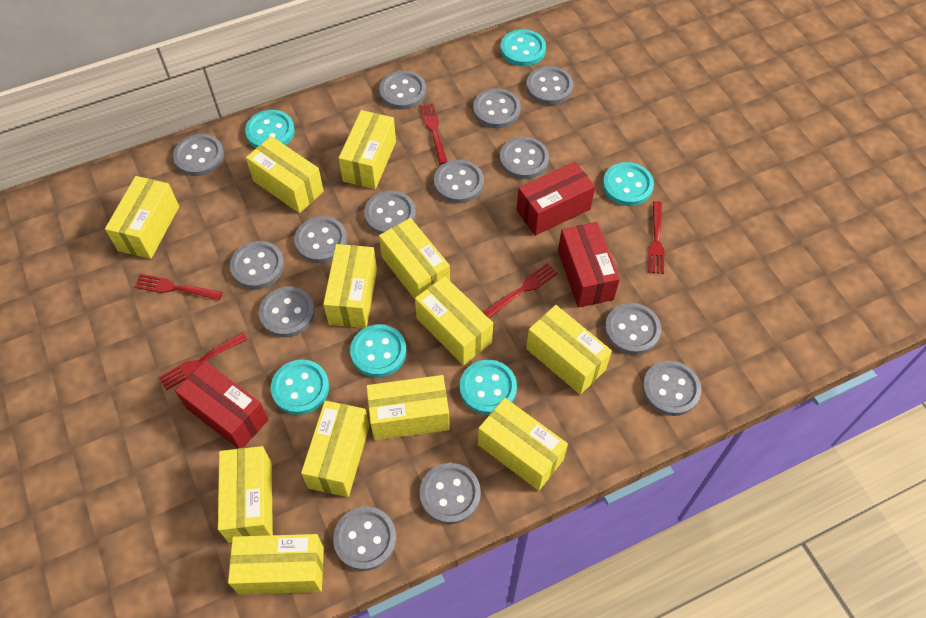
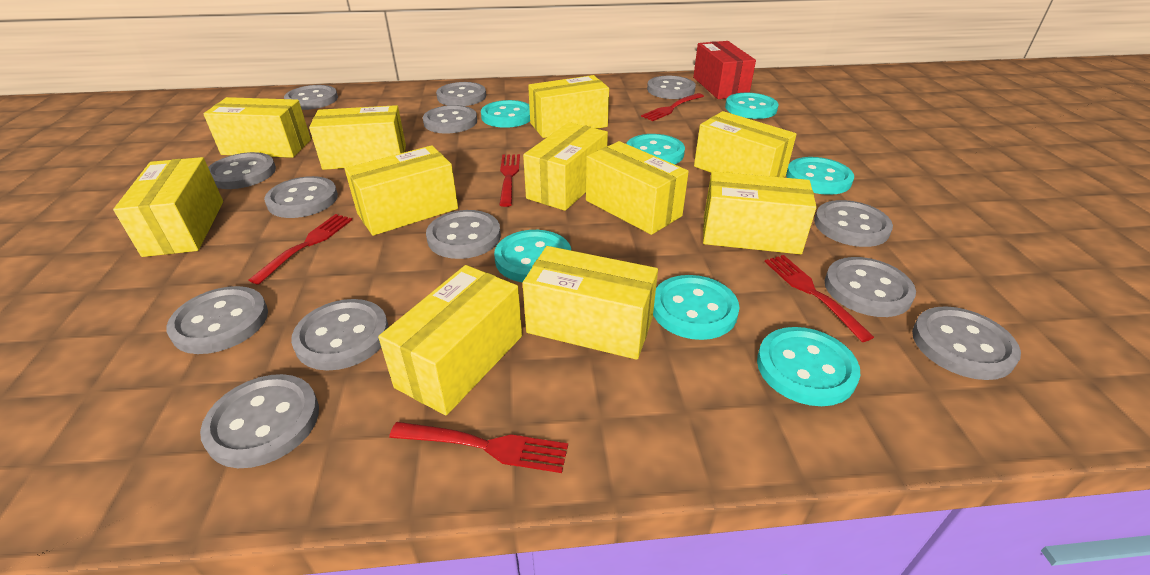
grey button: 14 -> 13
red box: 3 -> 1
turquoise button: 6 -> 7
yellow box: 12 -> 11

